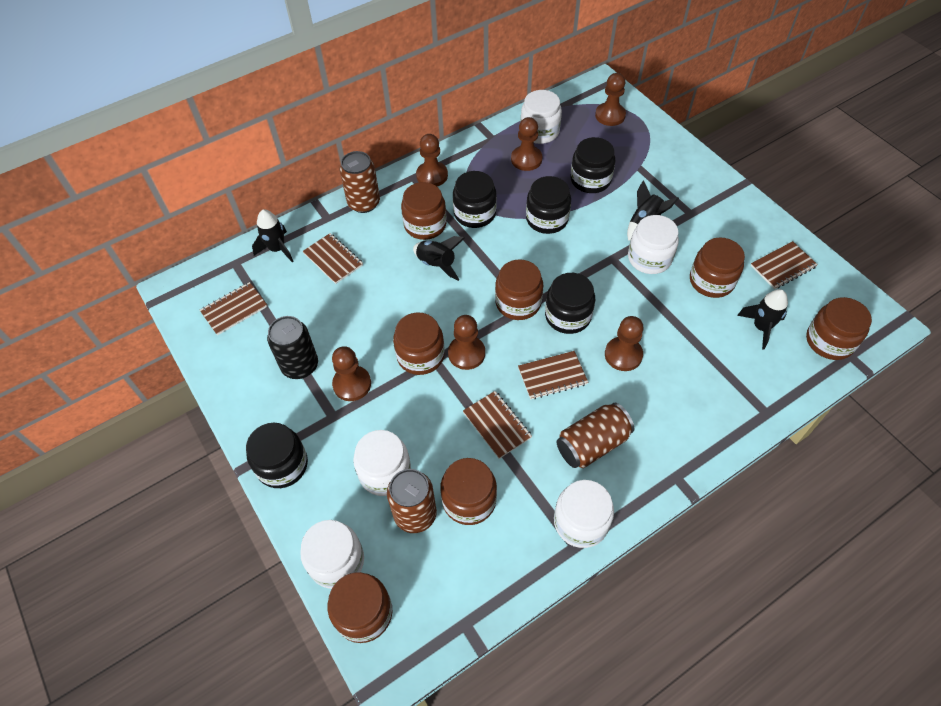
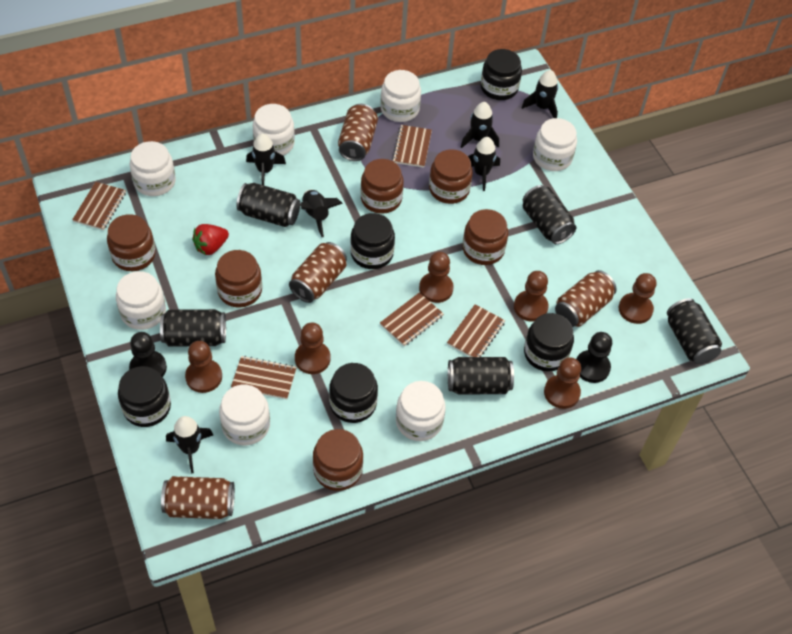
black can: 1 -> 5
black pawn: 0 -> 2
black rocket: 4 -> 6
brown can: 3 -> 4
brown jar: 7 -> 6
red strawberry: 0 -> 1
white jar: 5 -> 7

